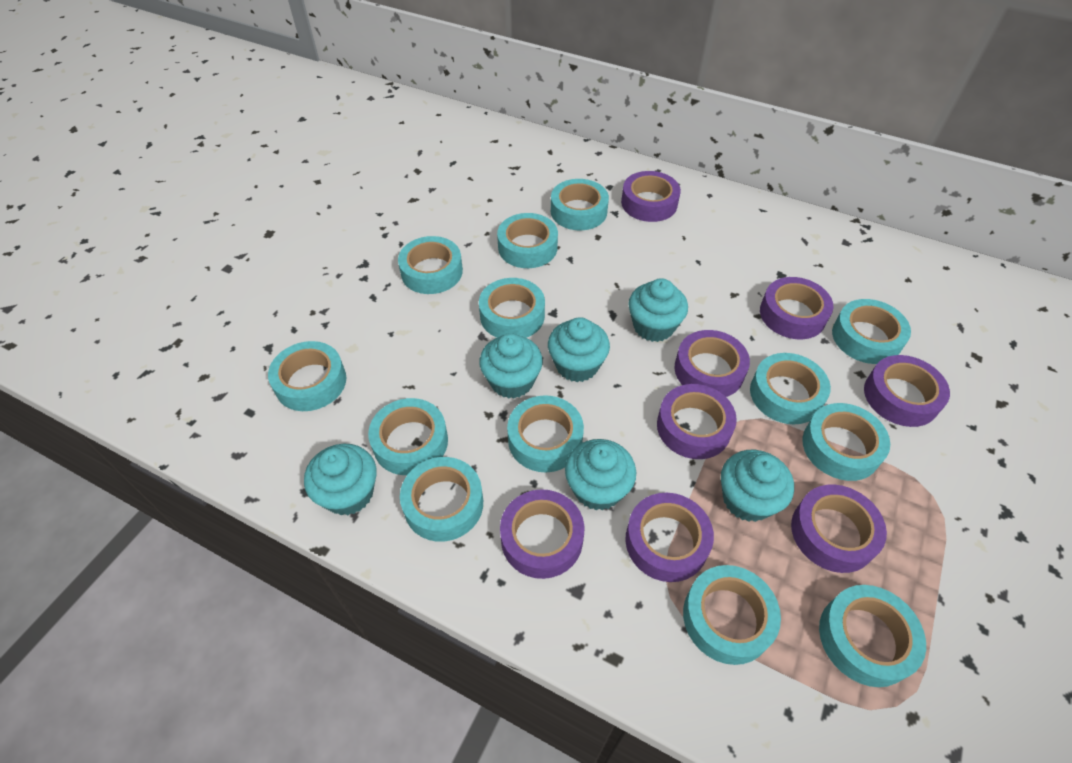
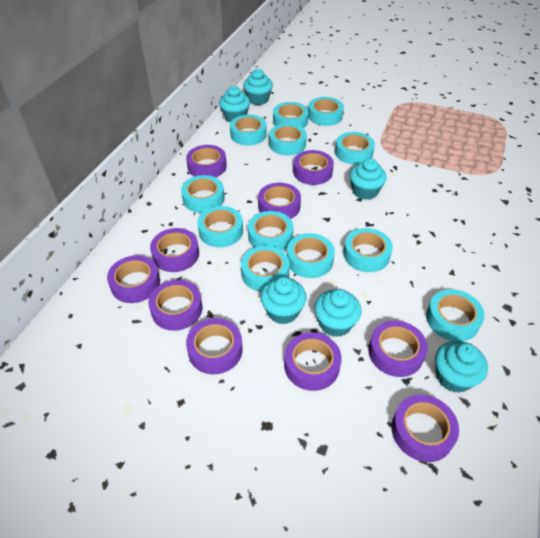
purple tape: 8 -> 10
turquoise tape: 13 -> 12

